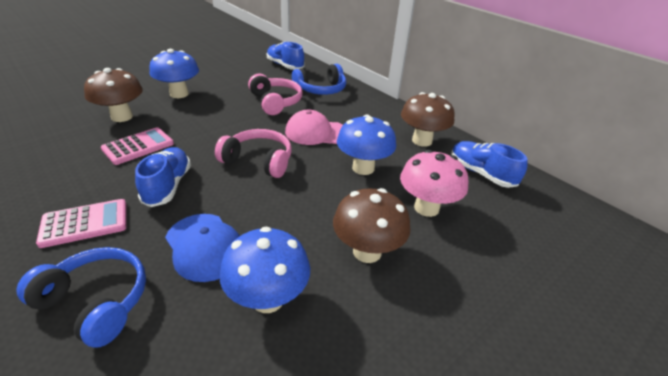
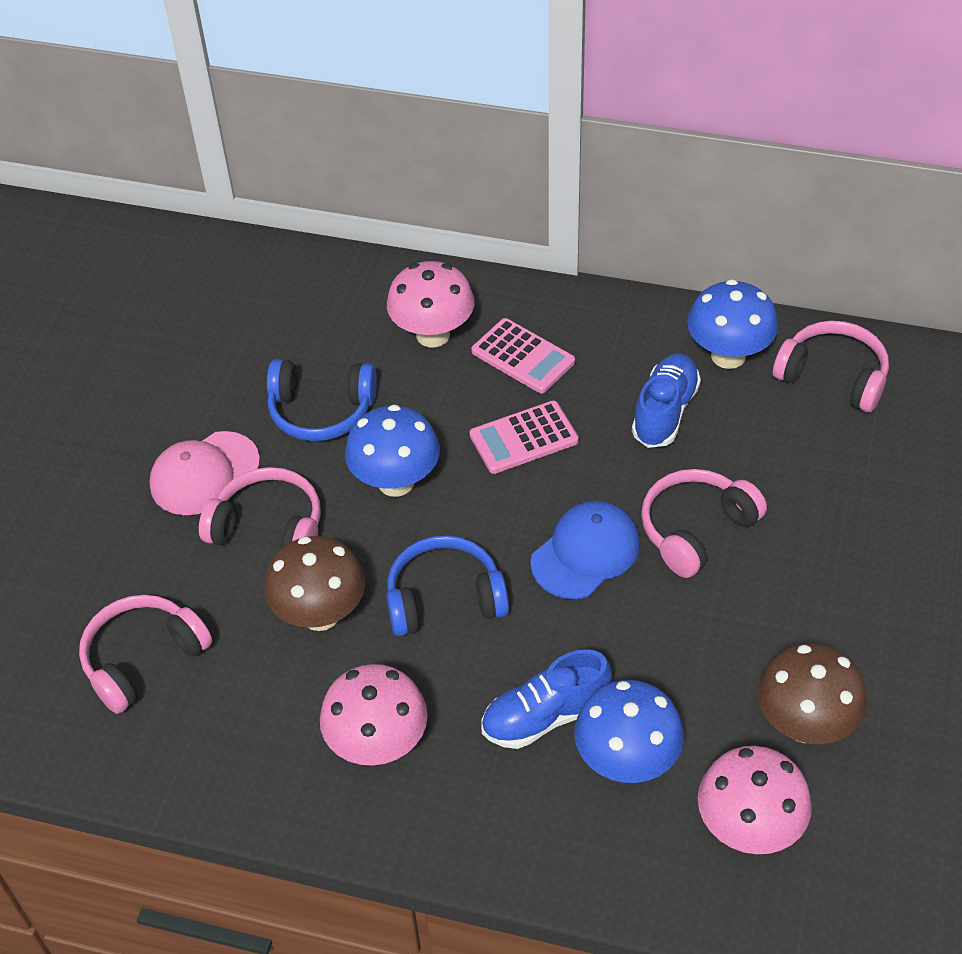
blue shoe: 3 -> 2
brown mushroom: 3 -> 2
pink headphones: 2 -> 4
pink mushroom: 1 -> 3

